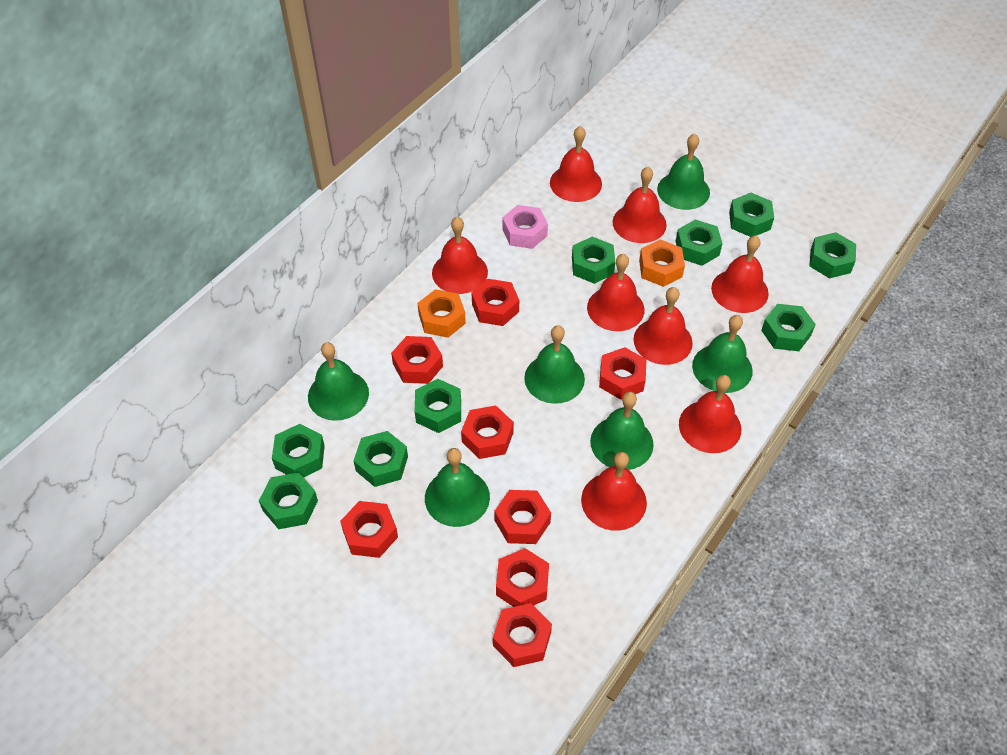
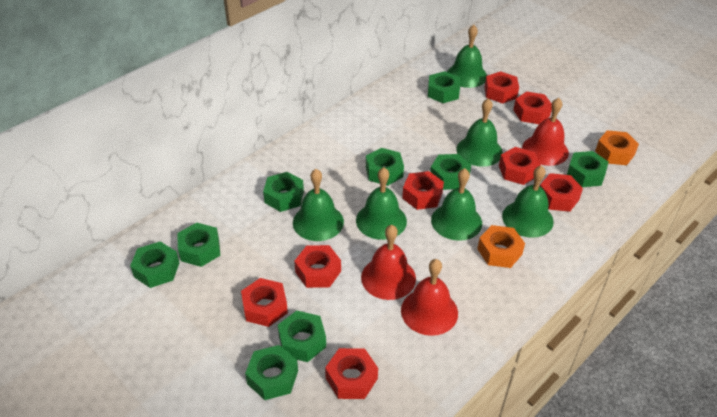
pink nut: 1 -> 0
red bell: 8 -> 3

